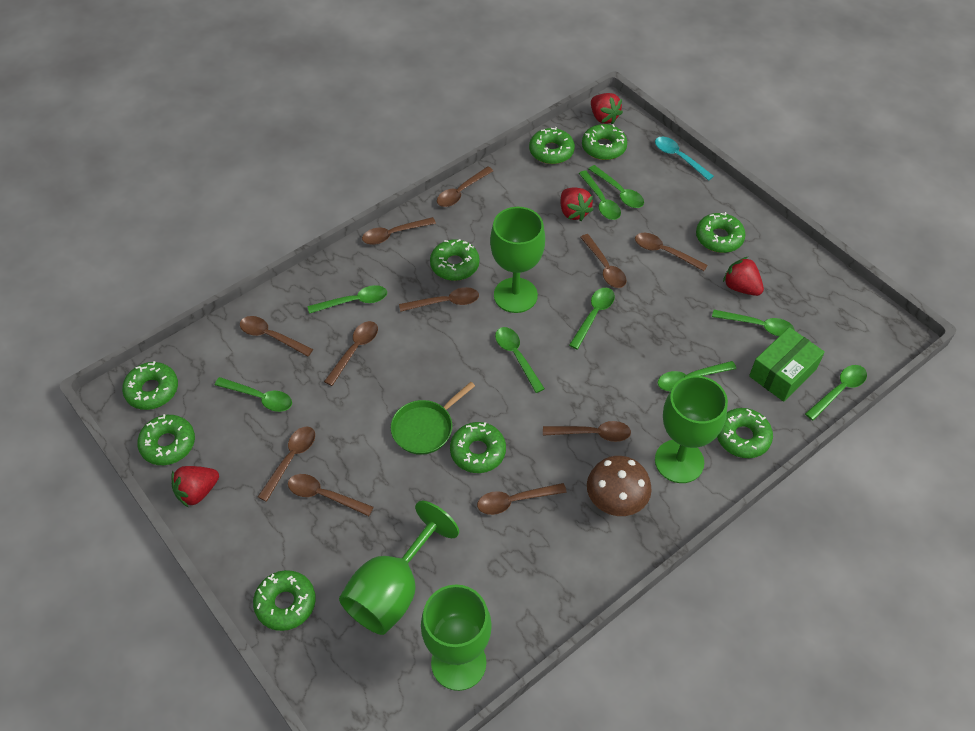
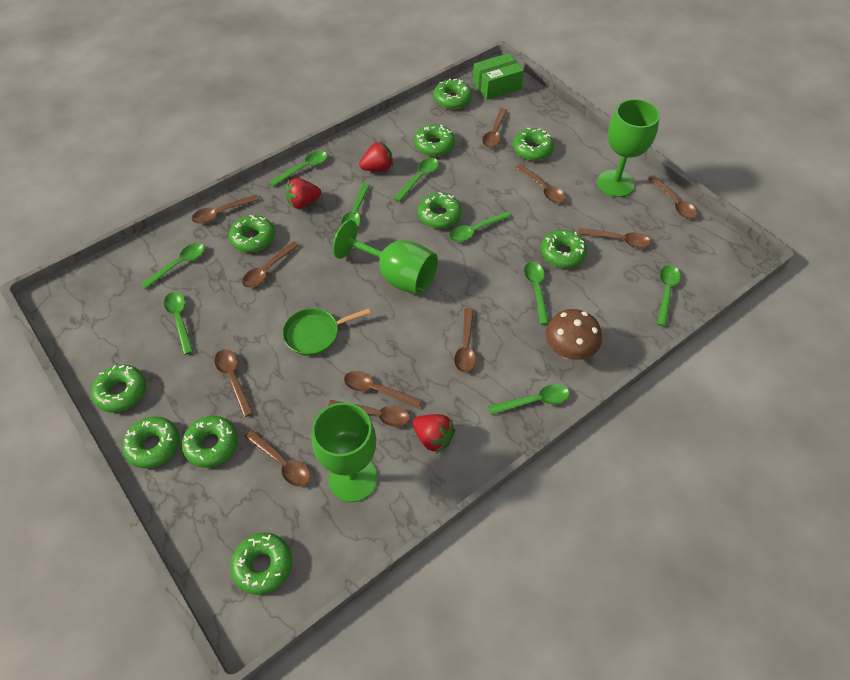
green donut: 9 -> 10
green goblet: 4 -> 3
red strawberry: 4 -> 3
turquoise spoon: 1 -> 0

